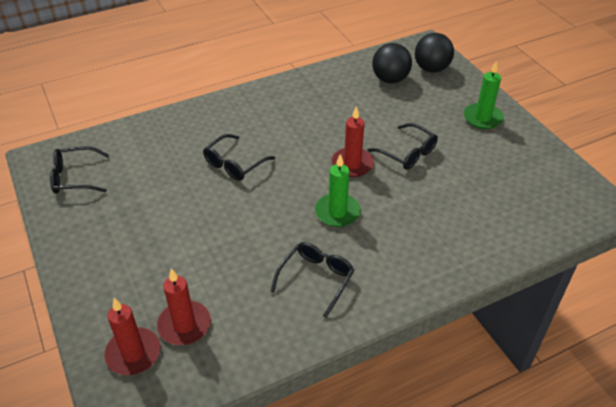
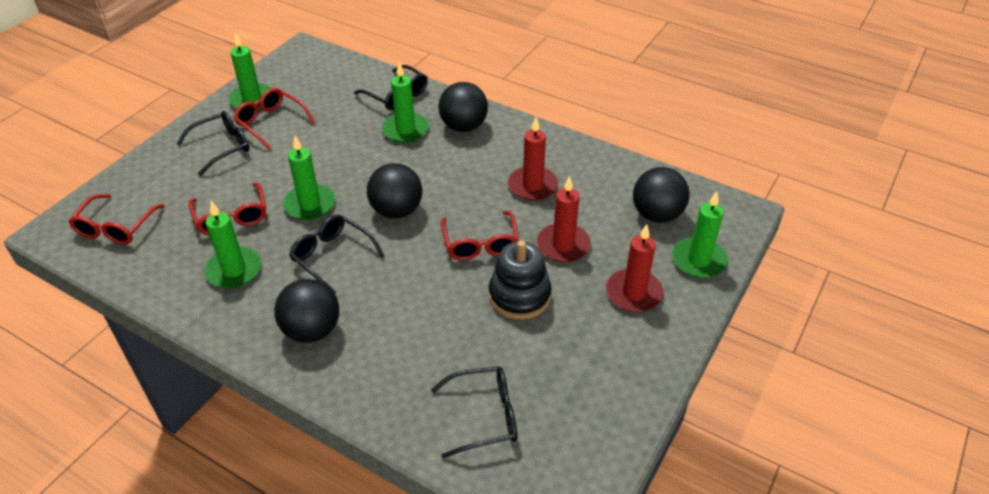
black ball: 2 -> 4
black stacking toy: 0 -> 1
green candle: 2 -> 5
red glasses: 0 -> 4

